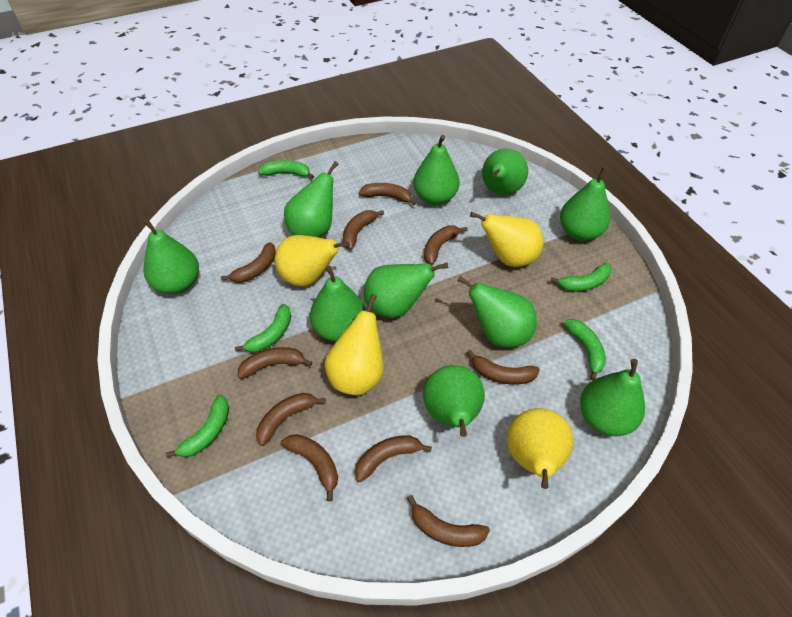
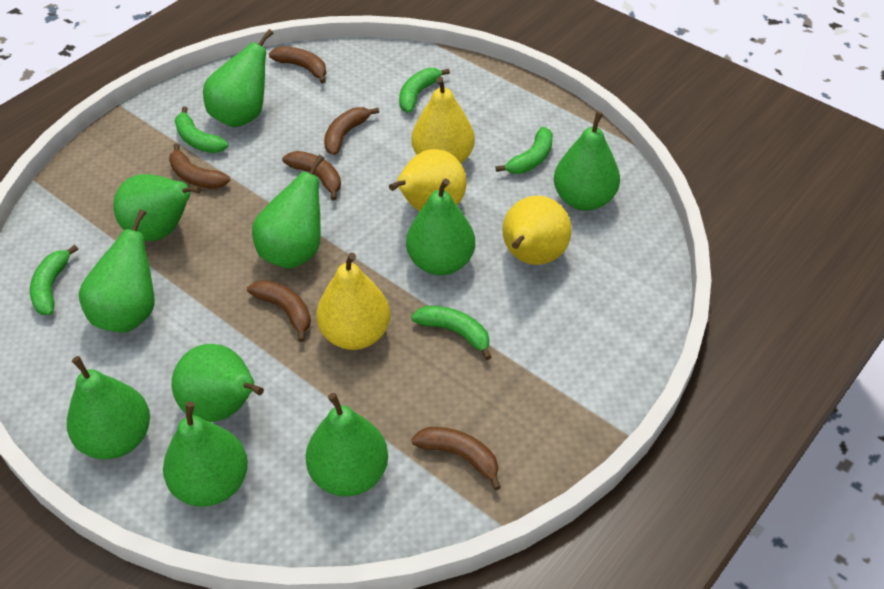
brown banana: 10 -> 6

